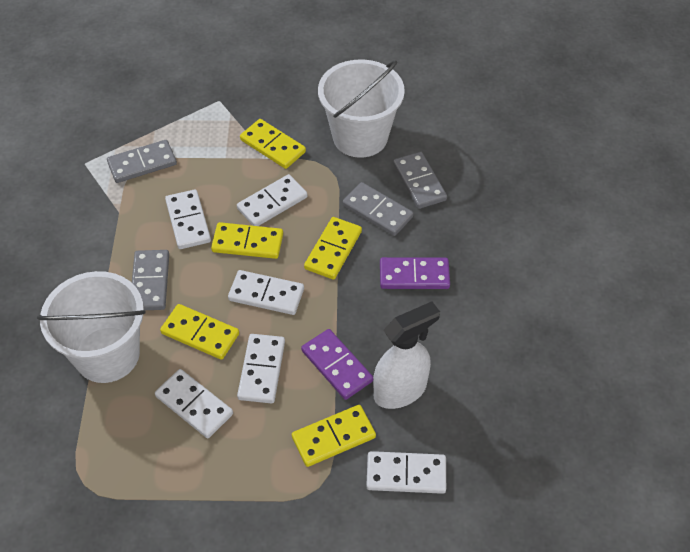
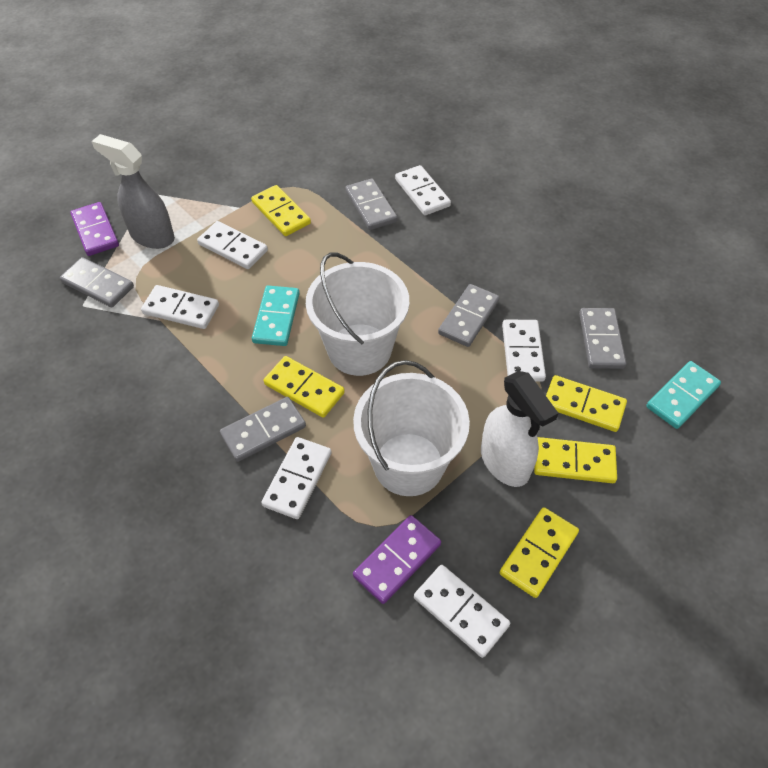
grey domino: 4 -> 5
grey spray bottle: 0 -> 1
turquoise domino: 0 -> 2

